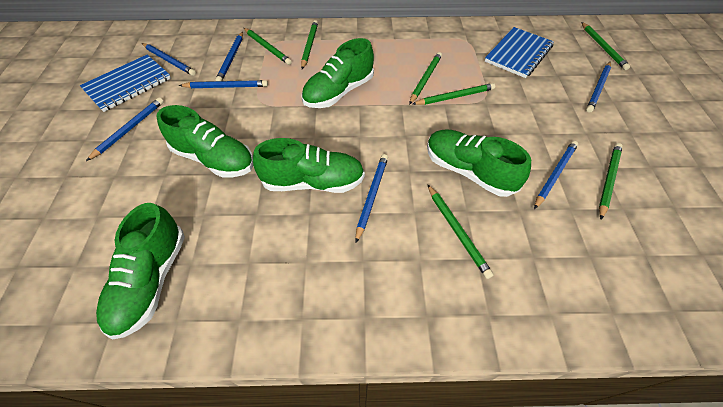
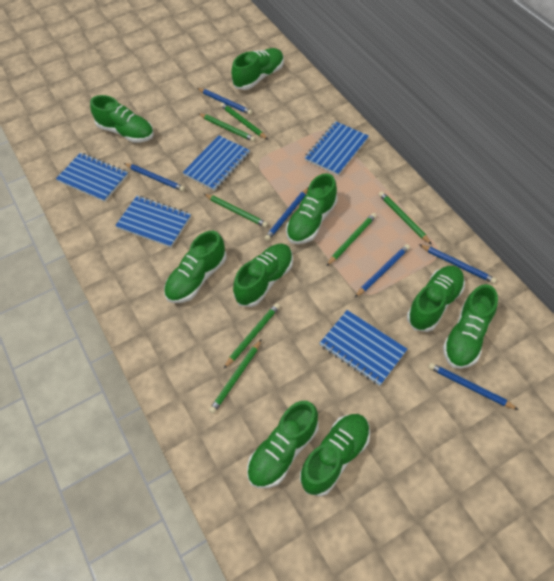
blue notebook: 2 -> 5
blue pencil: 7 -> 6
green shoe: 5 -> 9

